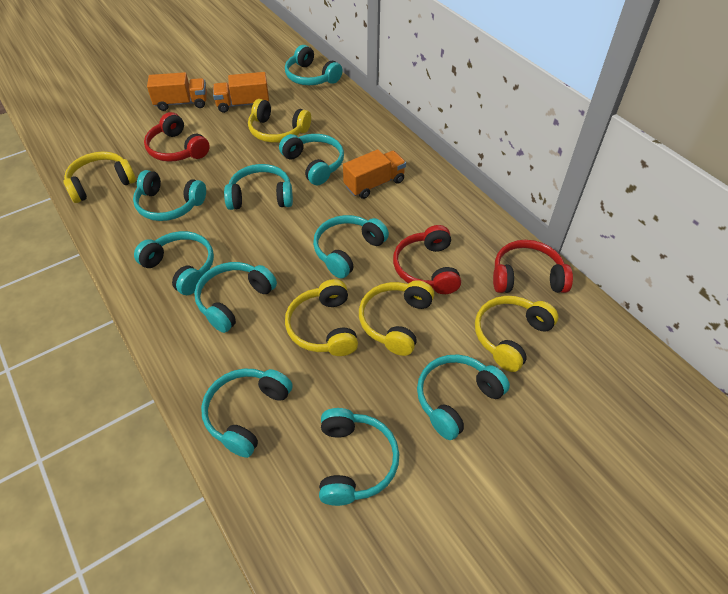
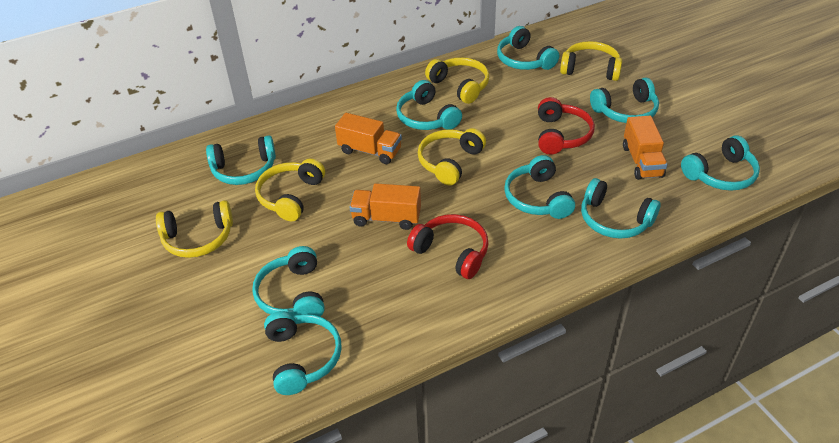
red headphones: 3 -> 2
turquoise headphones: 10 -> 9

